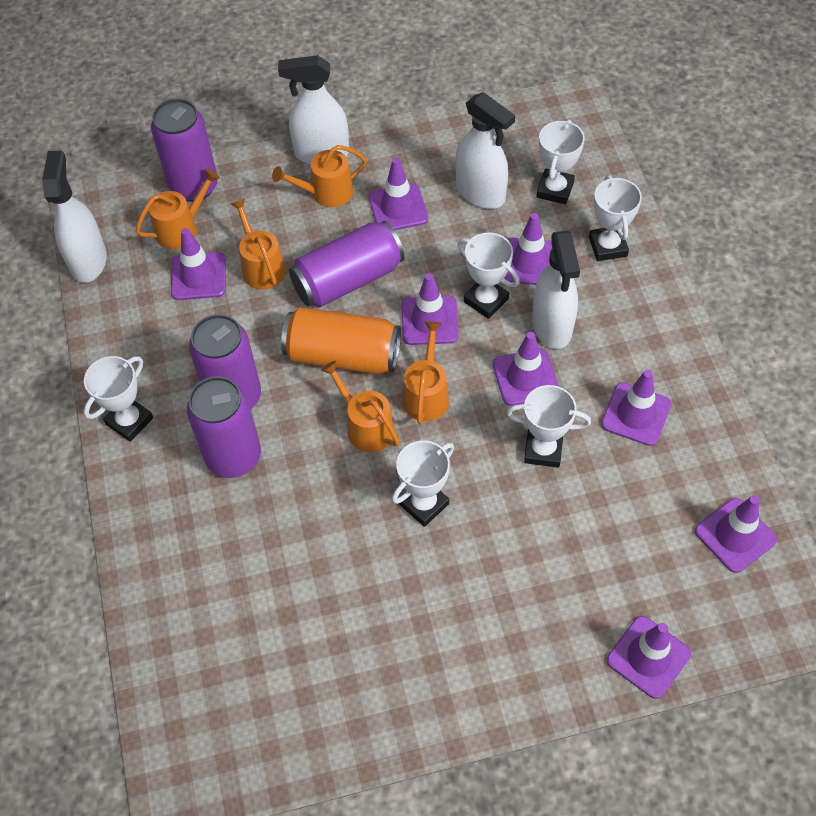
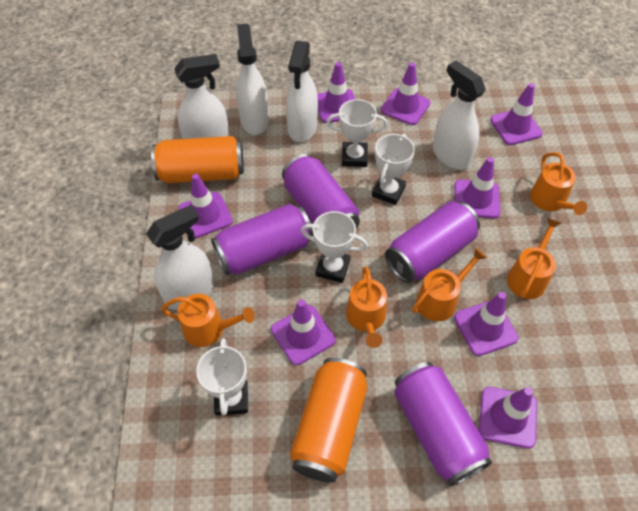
orange can: 1 -> 2
white spray bottle: 4 -> 5
white trophy: 6 -> 4

